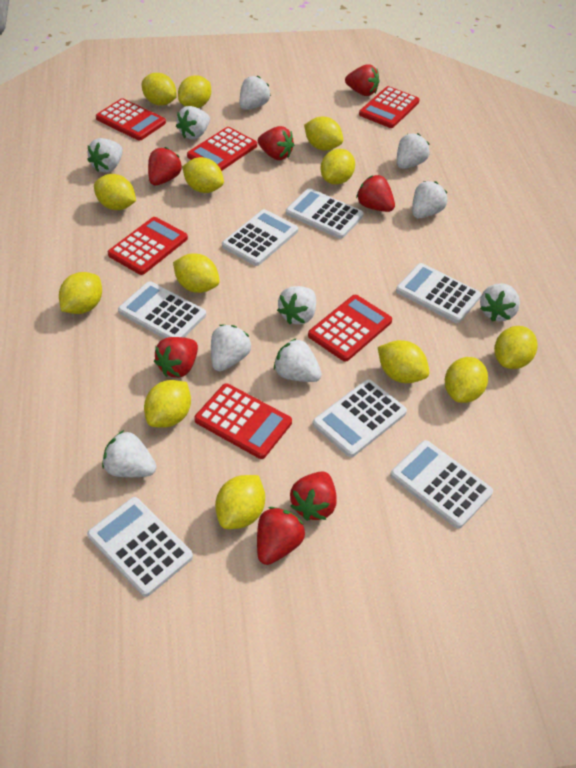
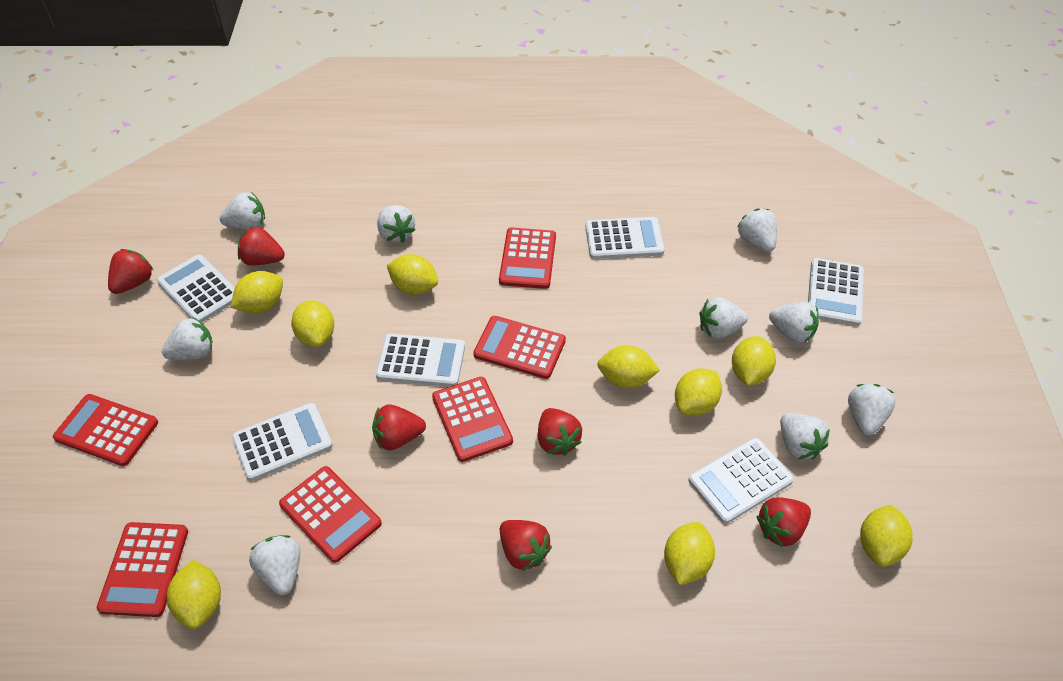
red strawberry: 7 -> 6
white calculator: 7 -> 6
white strawberry: 10 -> 9
yellow lemon: 13 -> 9

